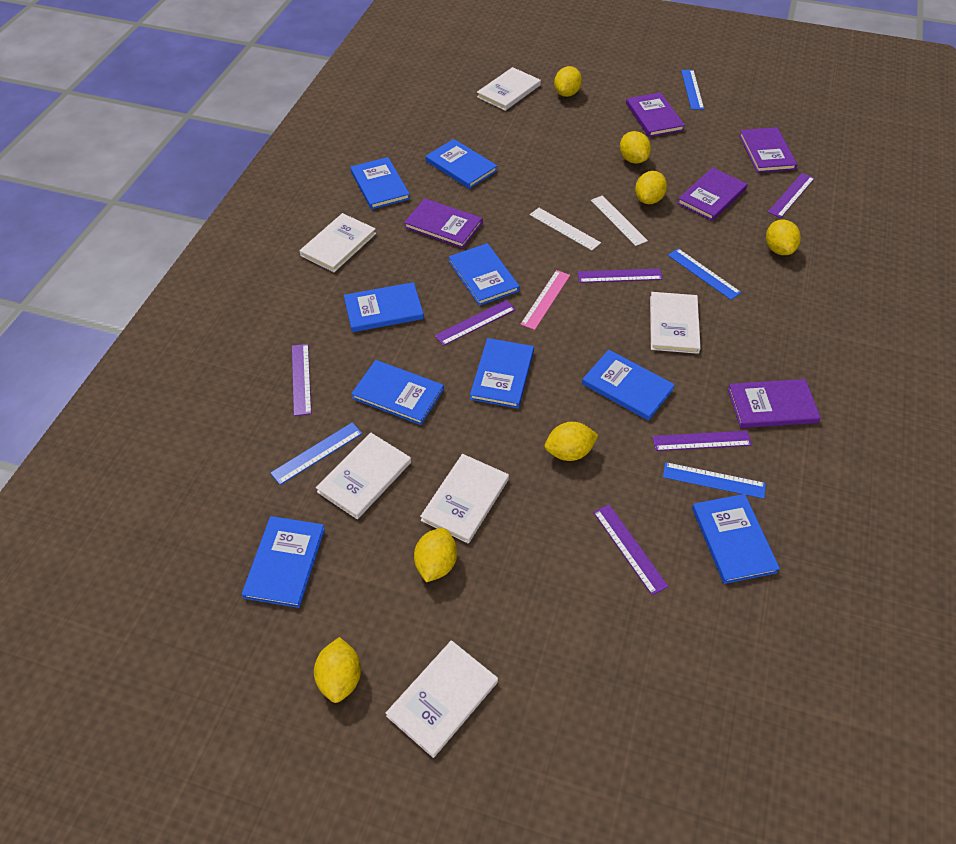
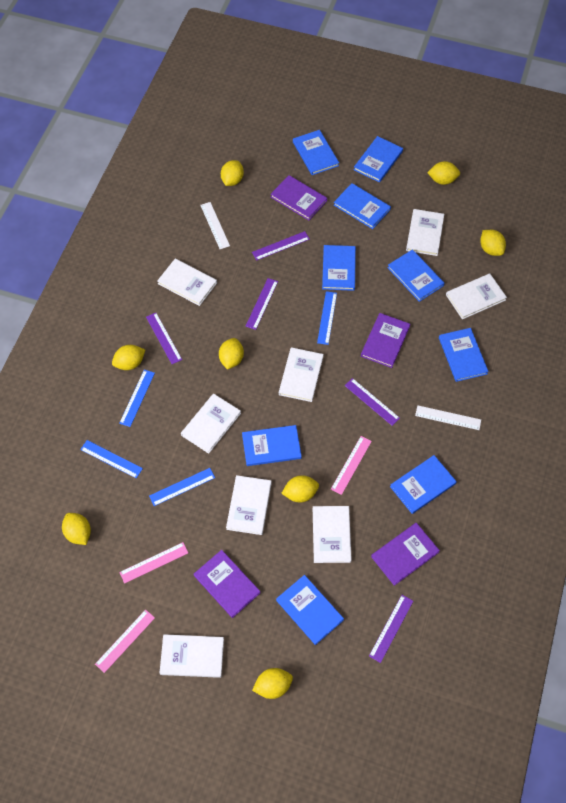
pink ruler: 1 -> 3
purple book: 5 -> 4
purple ruler: 6 -> 5
white book: 6 -> 8
yellow lemon: 7 -> 8

